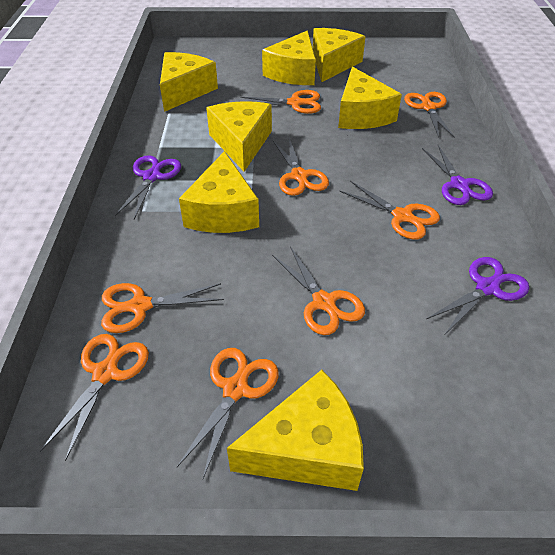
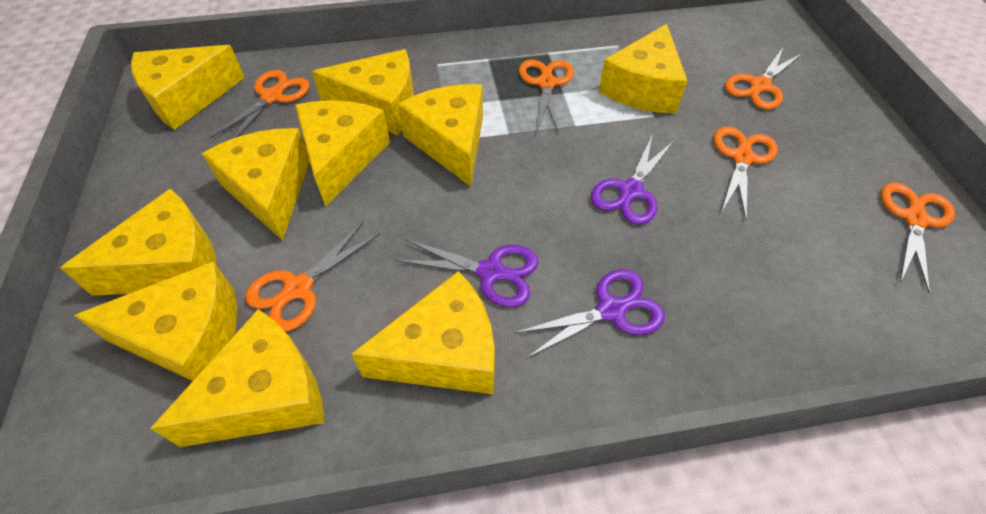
orange scissors: 8 -> 6
yellow cheese: 7 -> 10

